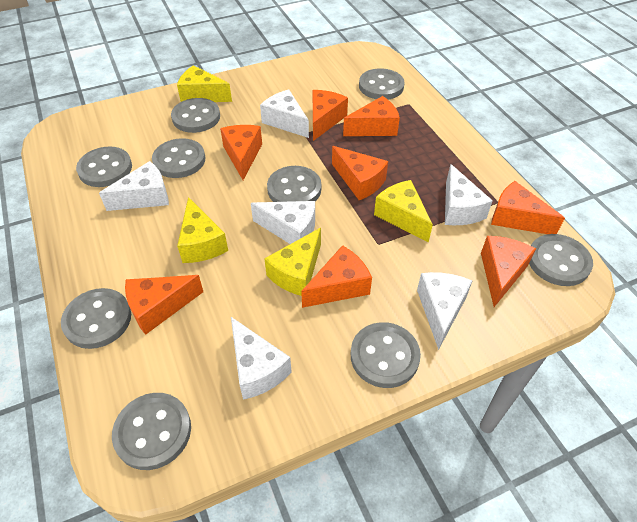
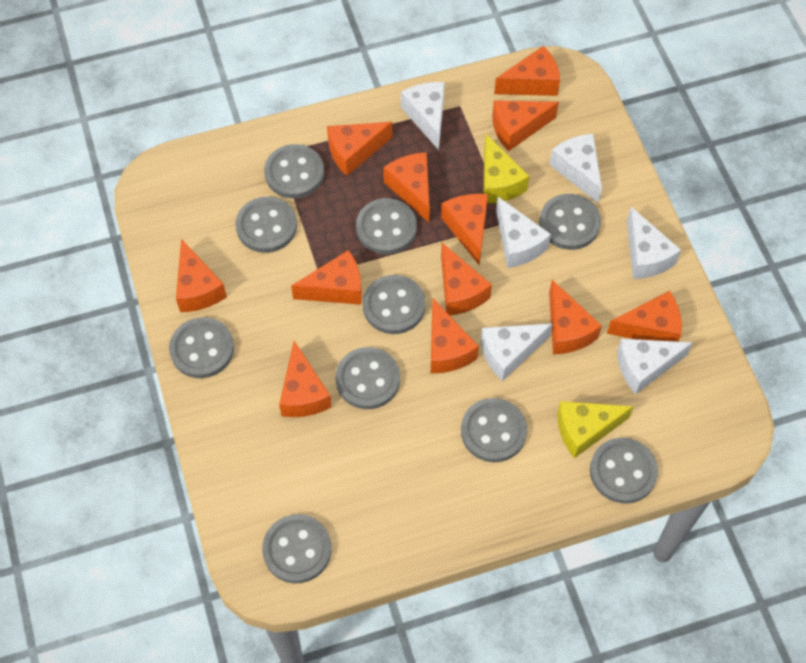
grey button: 9 -> 10
orange cheese: 8 -> 12
yellow cheese: 4 -> 2

